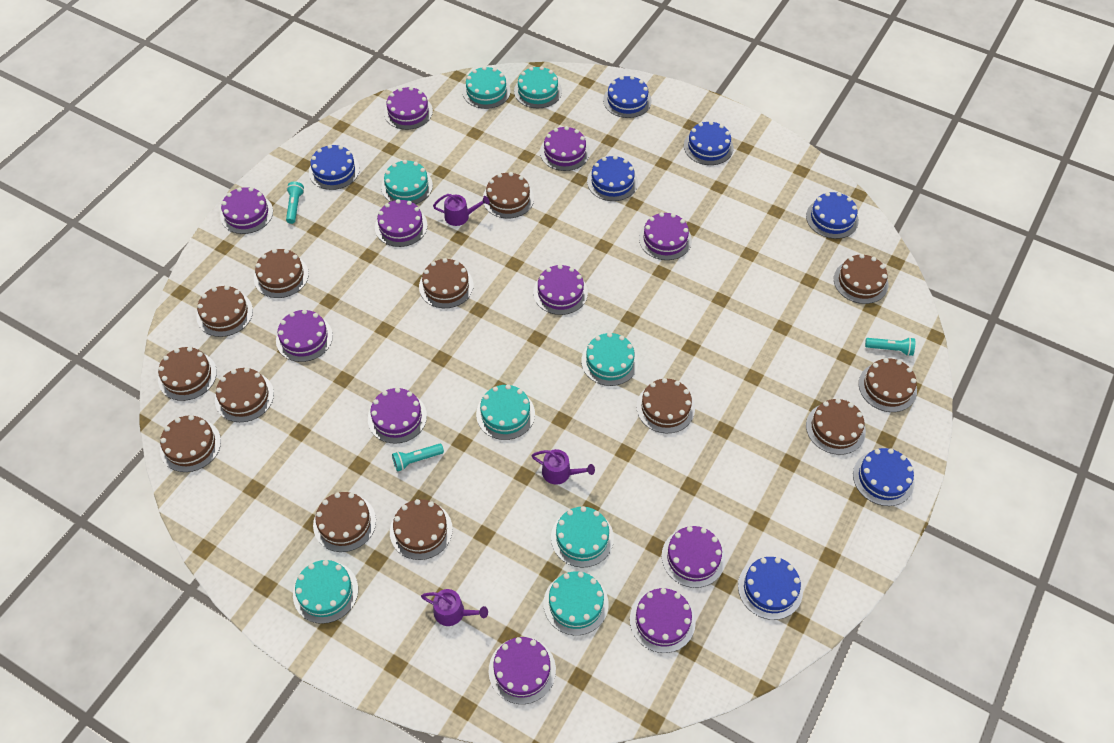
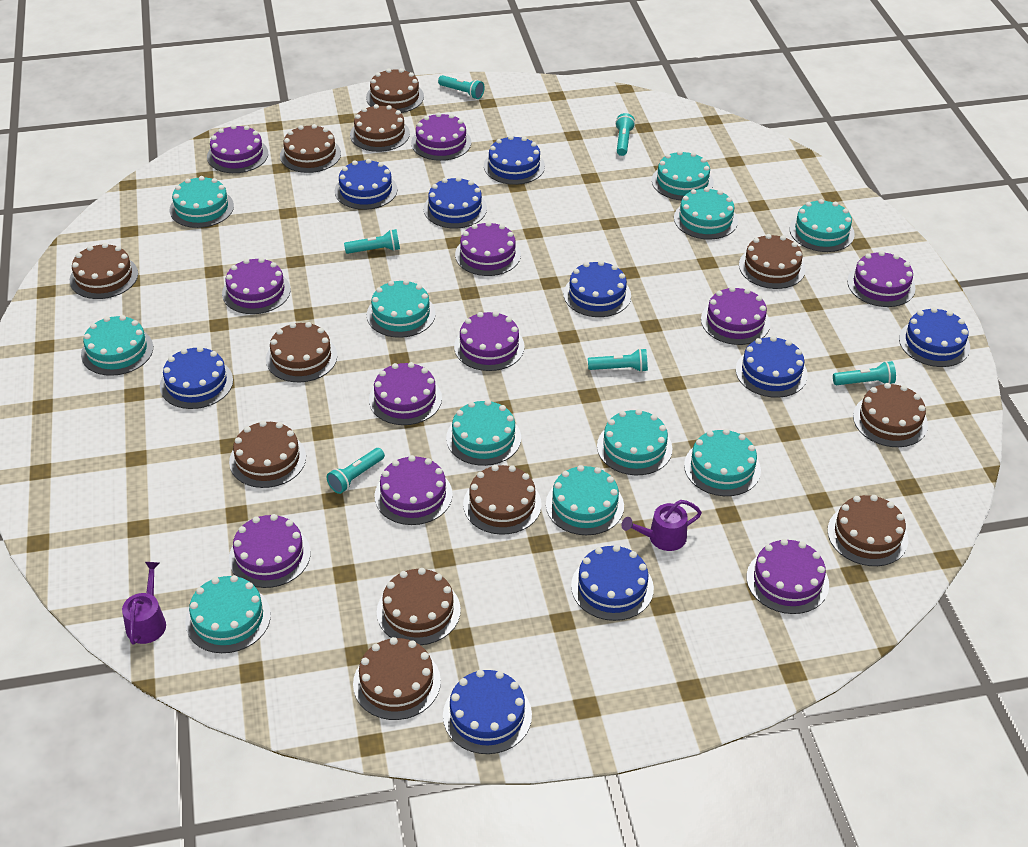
blue cake: 7 -> 9
brown cake: 13 -> 12
purple watering can: 3 -> 2
turquoise cake: 8 -> 11
turquoise flashlight: 3 -> 6

